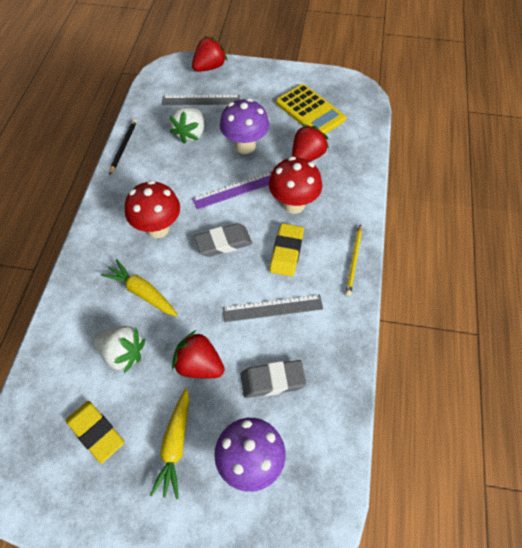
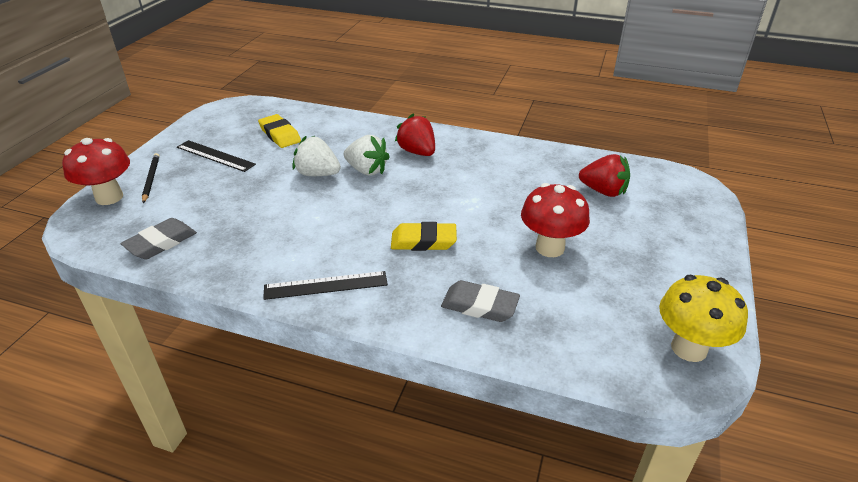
black ruler: 0 -> 2
grey ruler: 2 -> 0
purple mushroom: 2 -> 0
purple ruler: 1 -> 0
red strawberry: 3 -> 2
yellow calculator: 1 -> 0
yellow carrot: 2 -> 0
yellow mushroom: 0 -> 1
yellow pencil: 1 -> 0

